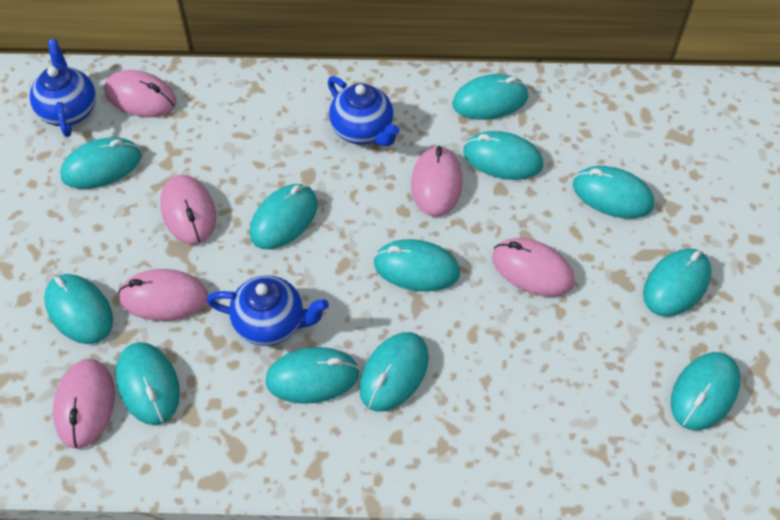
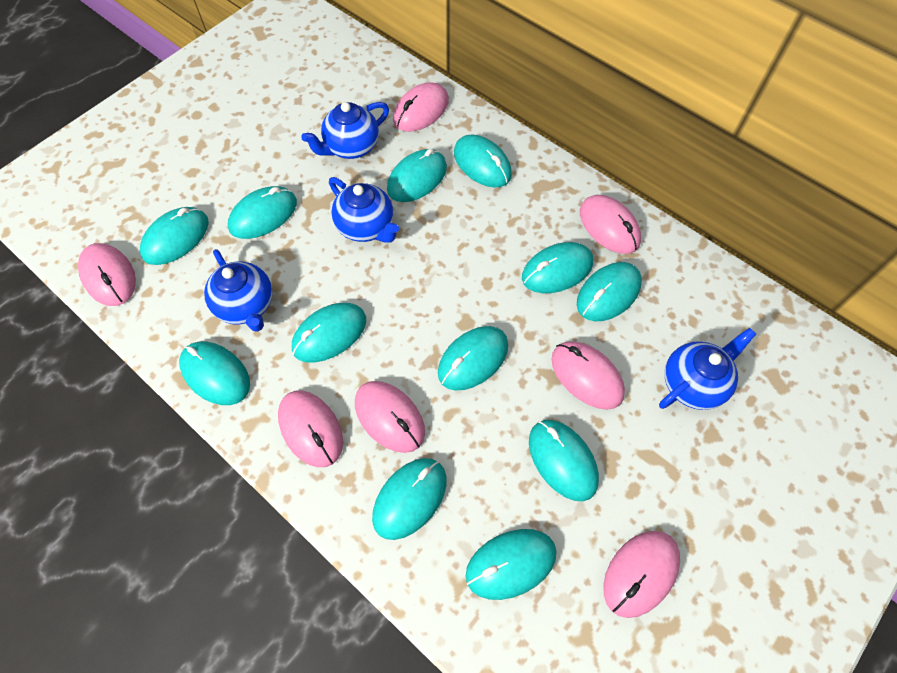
blue teapot: 3 -> 4
pink mouse: 6 -> 7

